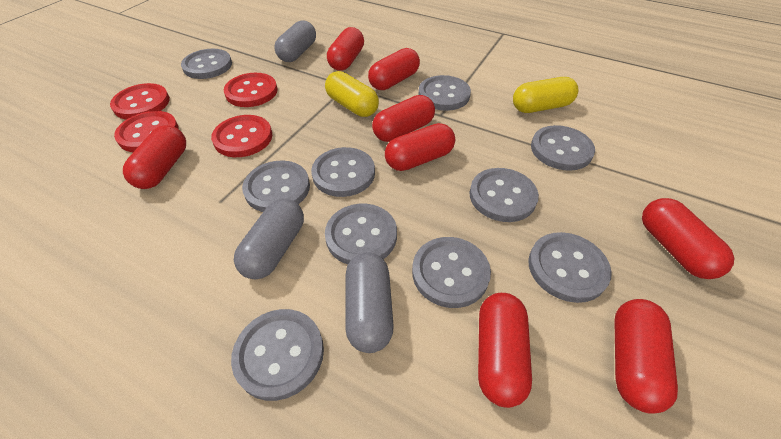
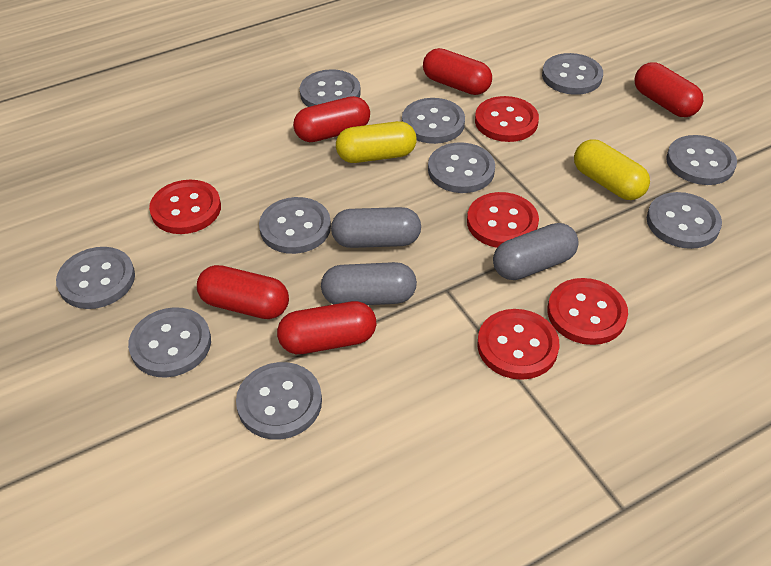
red button: 4 -> 5
red capsule: 8 -> 5

